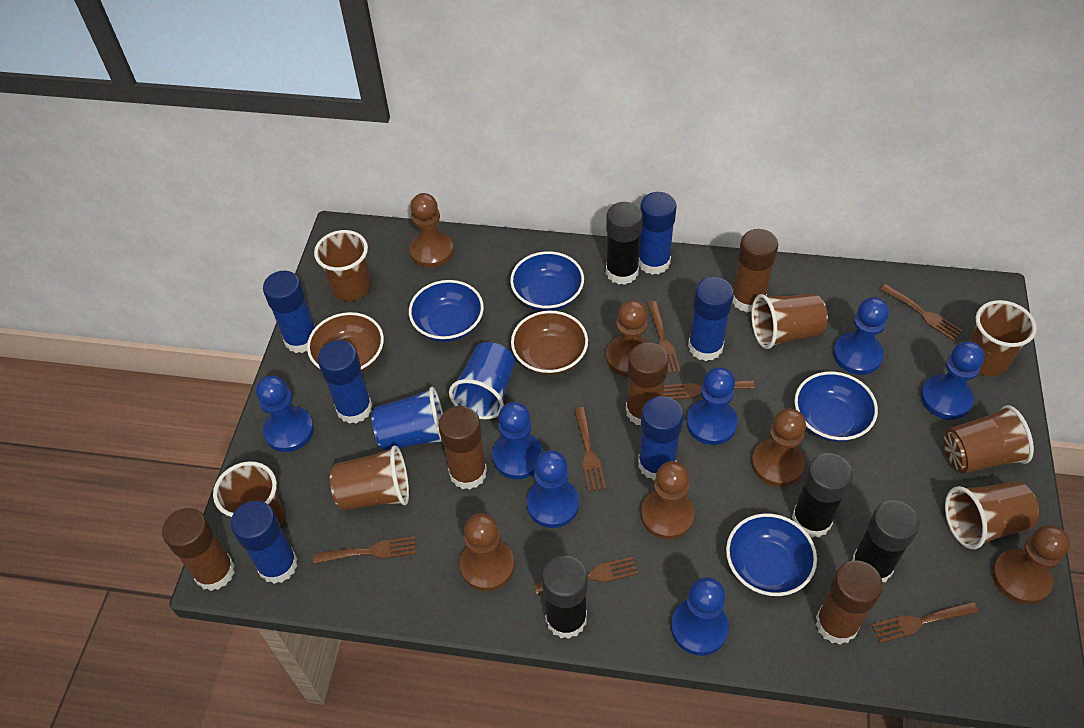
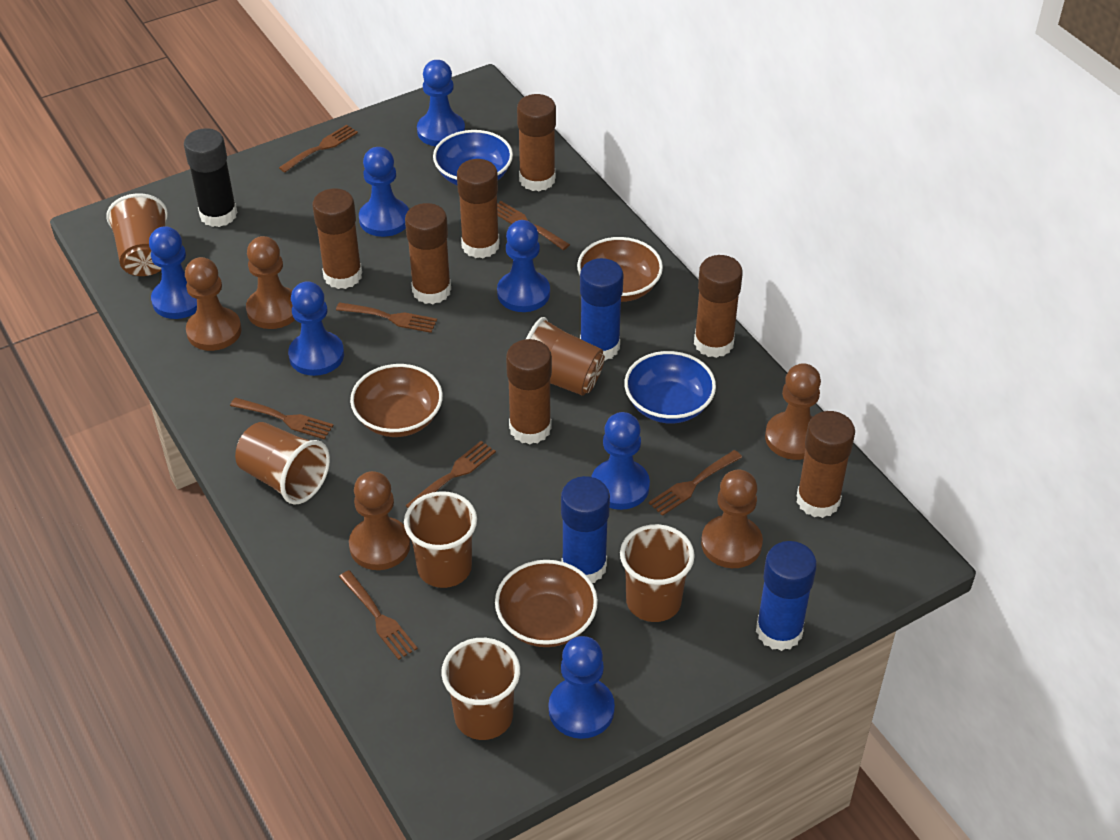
black glue stick: 4 -> 1
blue bowl: 4 -> 2
blue cup: 2 -> 0
blue glue stick: 6 -> 3
brown bowl: 2 -> 3
brown cup: 7 -> 6
brown glue stick: 5 -> 7
brown pawn: 6 -> 5

